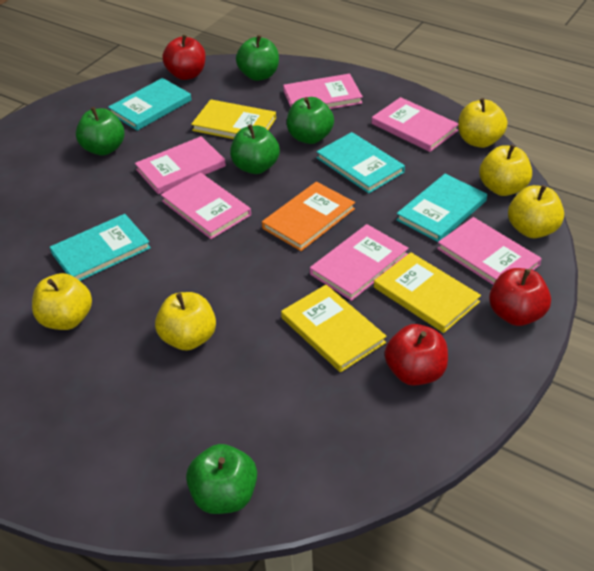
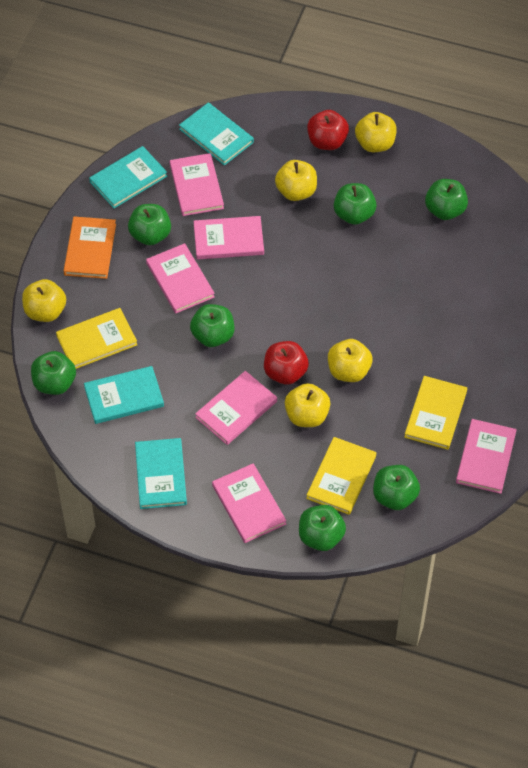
green apple: 5 -> 7
red apple: 3 -> 2

